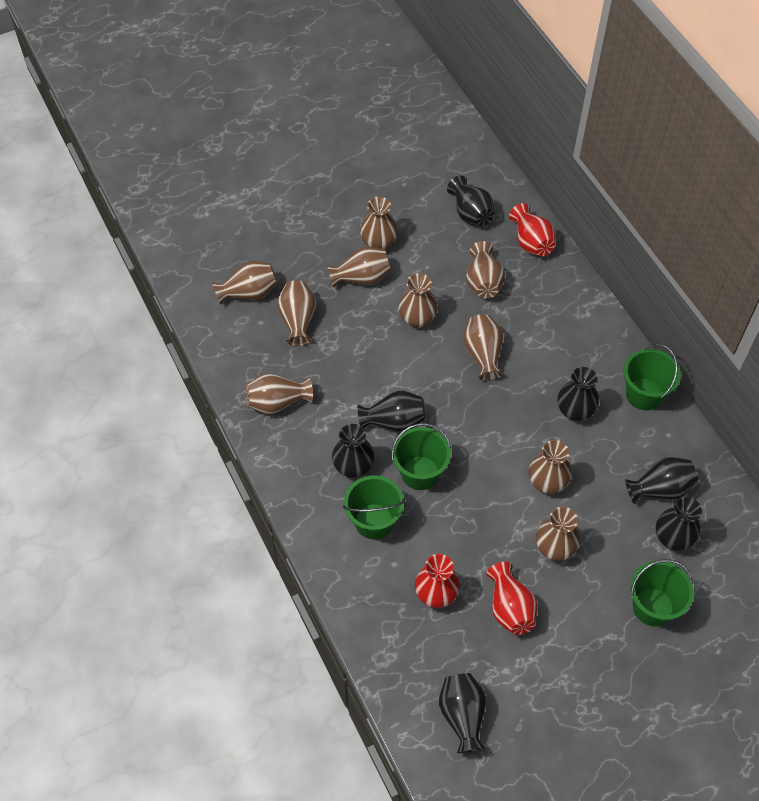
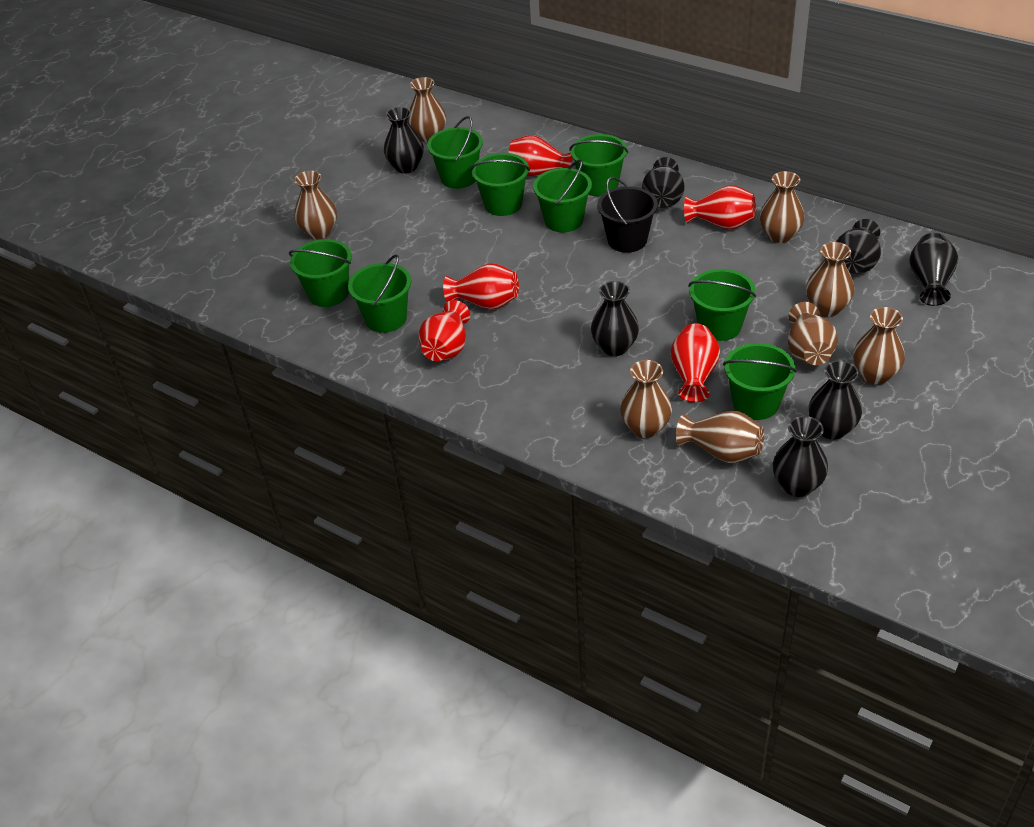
black bucket: 0 -> 1
brown vase: 10 -> 8
green bucket: 4 -> 8
red vase: 3 -> 5

